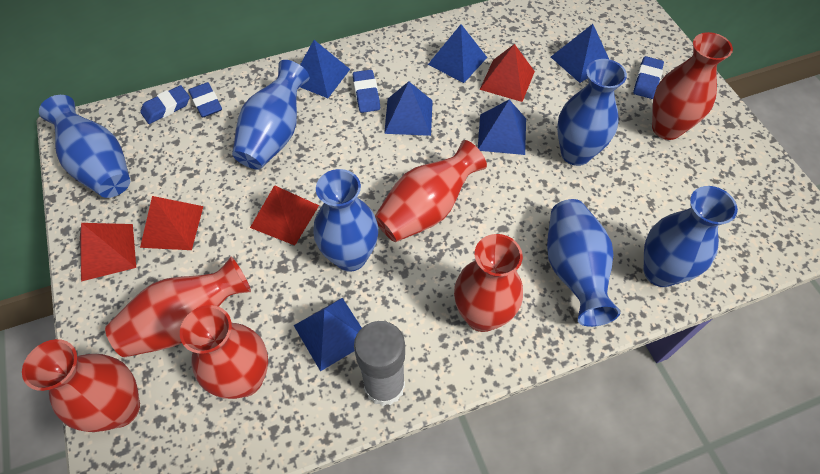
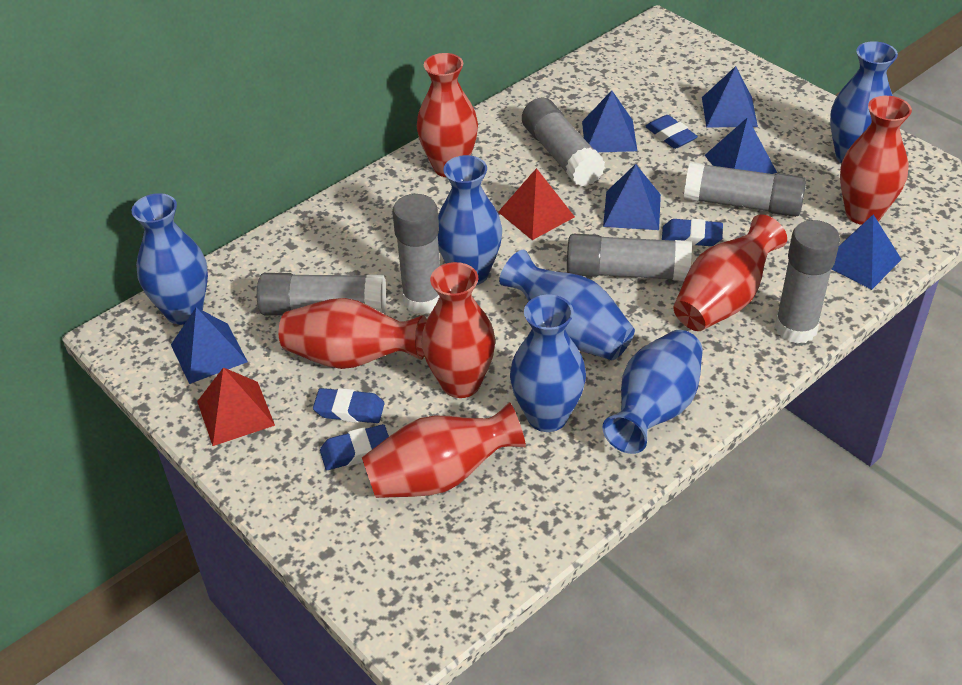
grey glue stick: 1 -> 6
red pyramid: 4 -> 2

